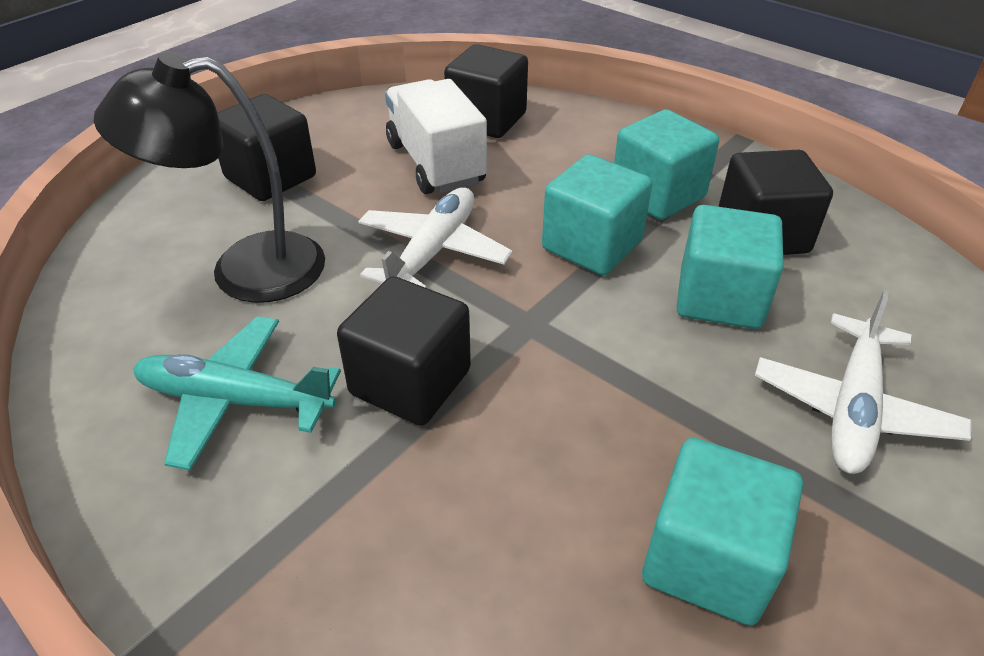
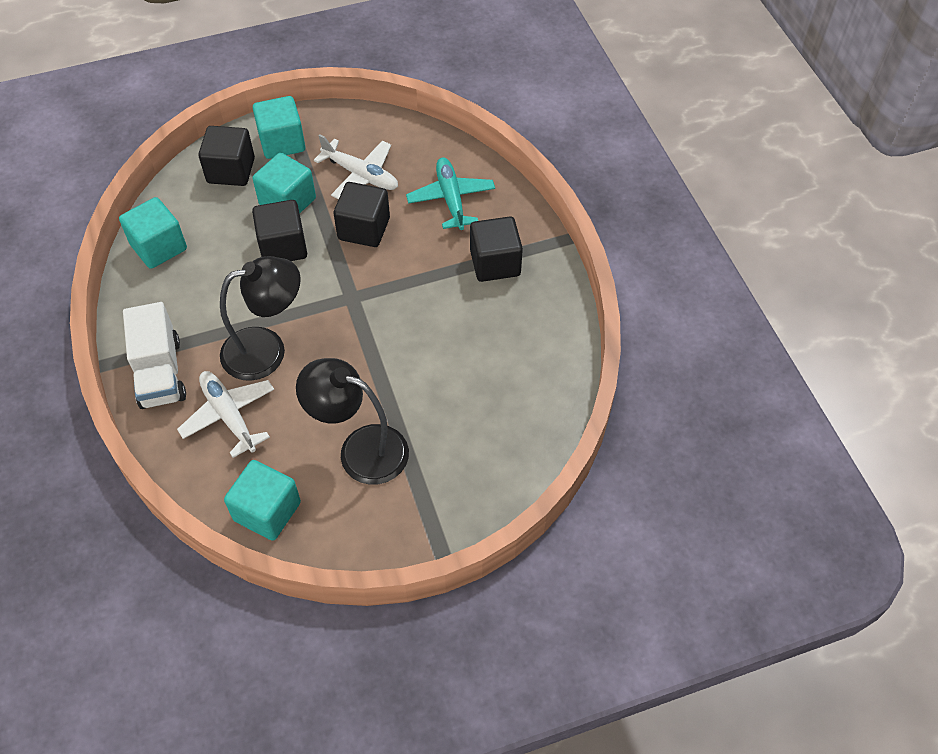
black lamp: 1 -> 2

